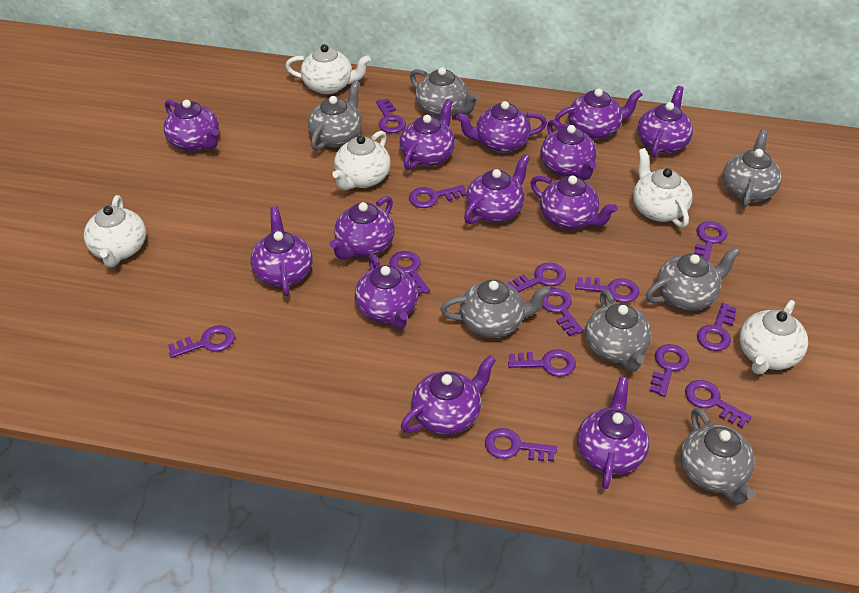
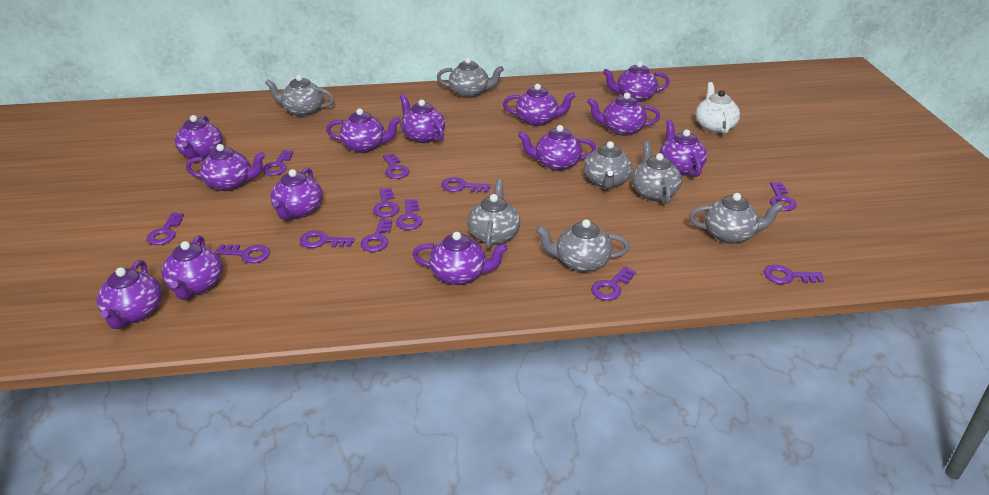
purple key: 13 -> 12
white teapot: 5 -> 1

